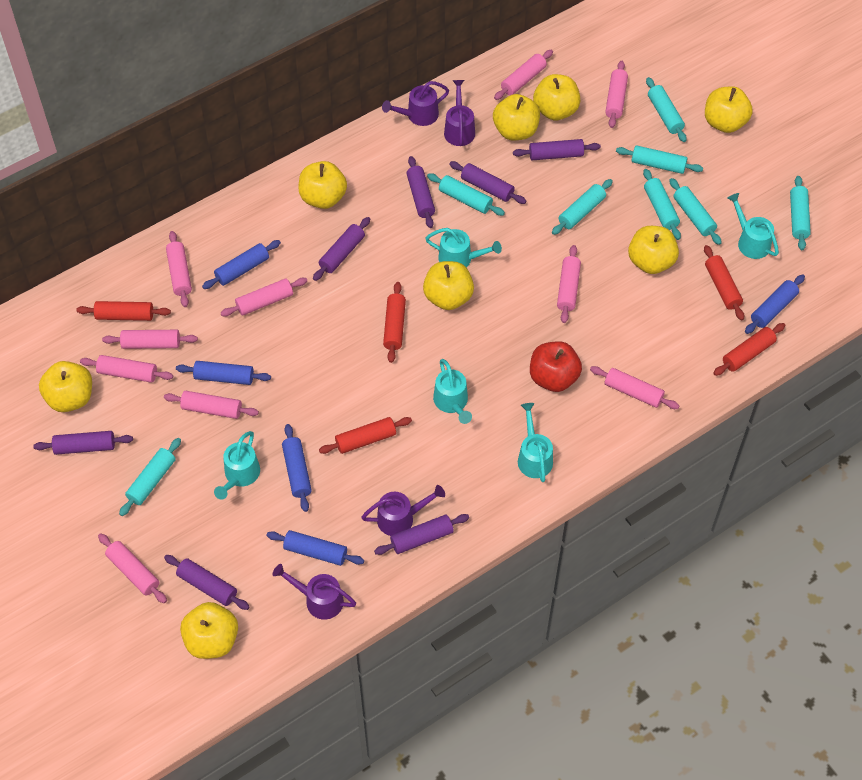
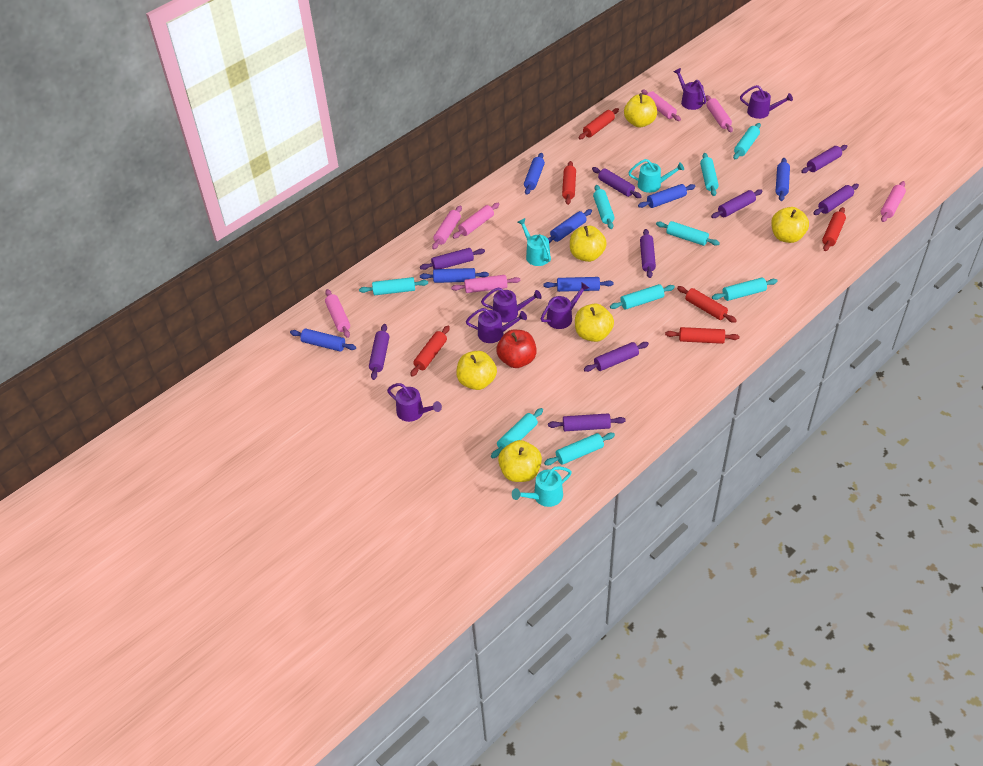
blue rolling pin: 5 -> 7
pink rolling pin: 10 -> 7
purple rolling pin: 7 -> 9
purple watering can: 4 -> 6
red rolling pin: 5 -> 6
turquoise rolling pin: 8 -> 9
turquoise watering can: 5 -> 3
yellow apple: 8 -> 6

